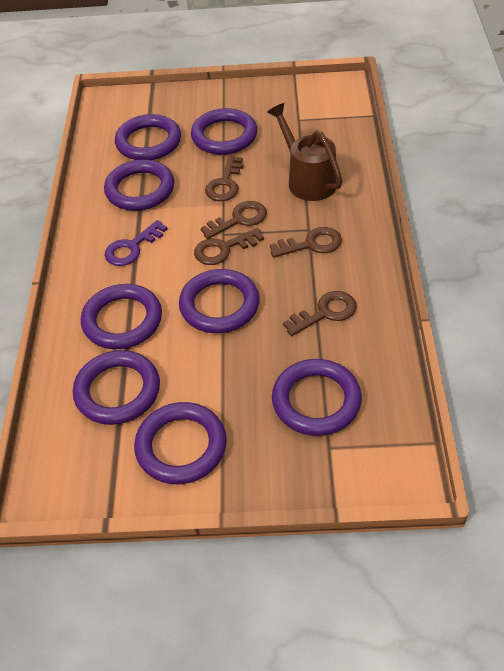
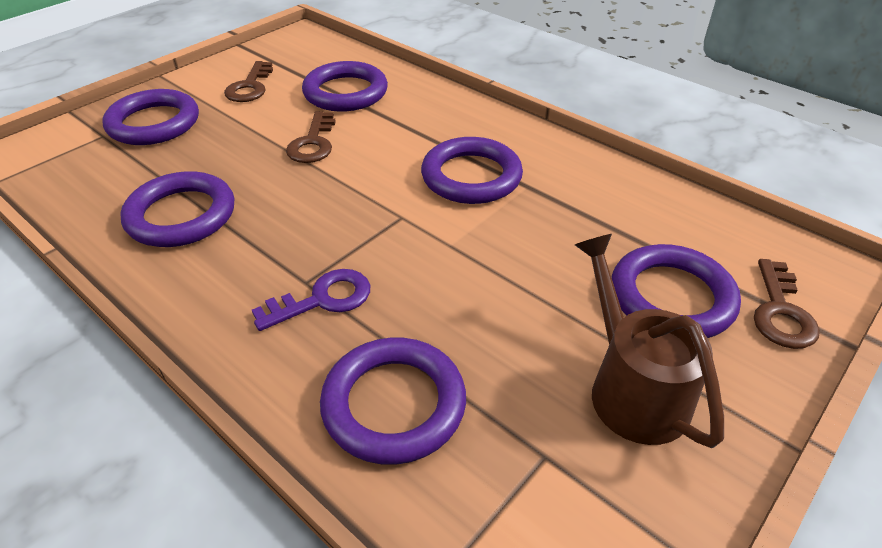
brown key: 5 -> 3
purple ring: 8 -> 6

